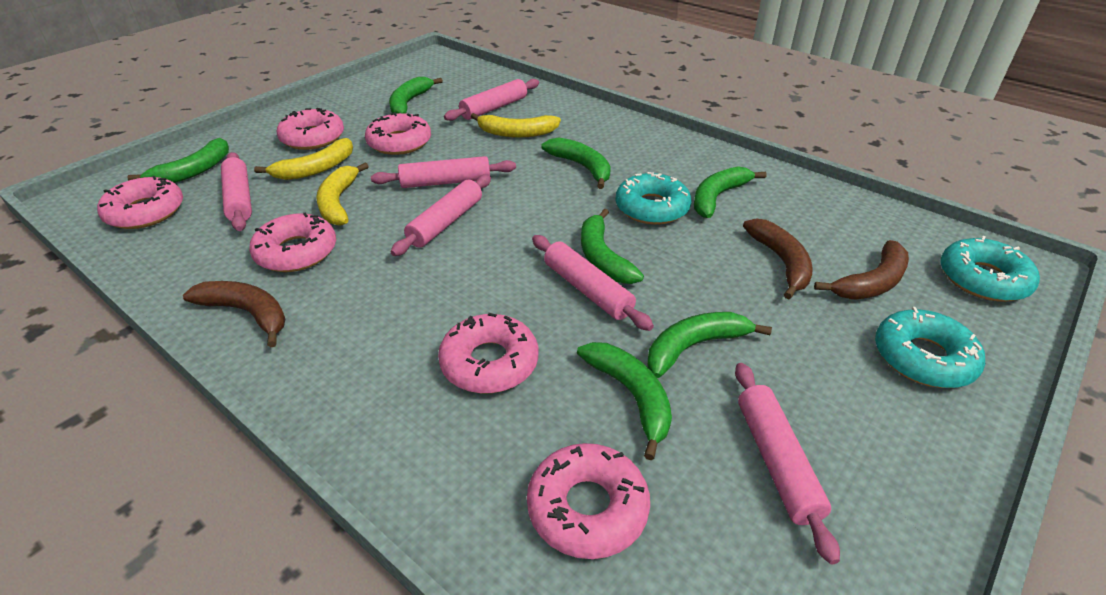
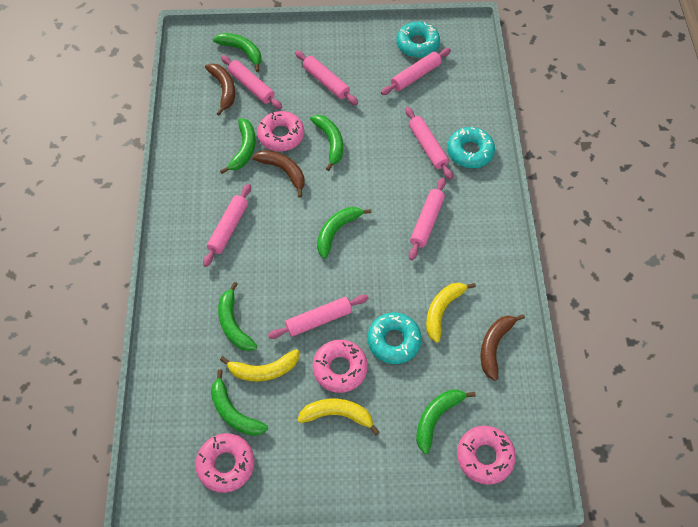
pink donut: 6 -> 4
pink rolling pin: 6 -> 7

